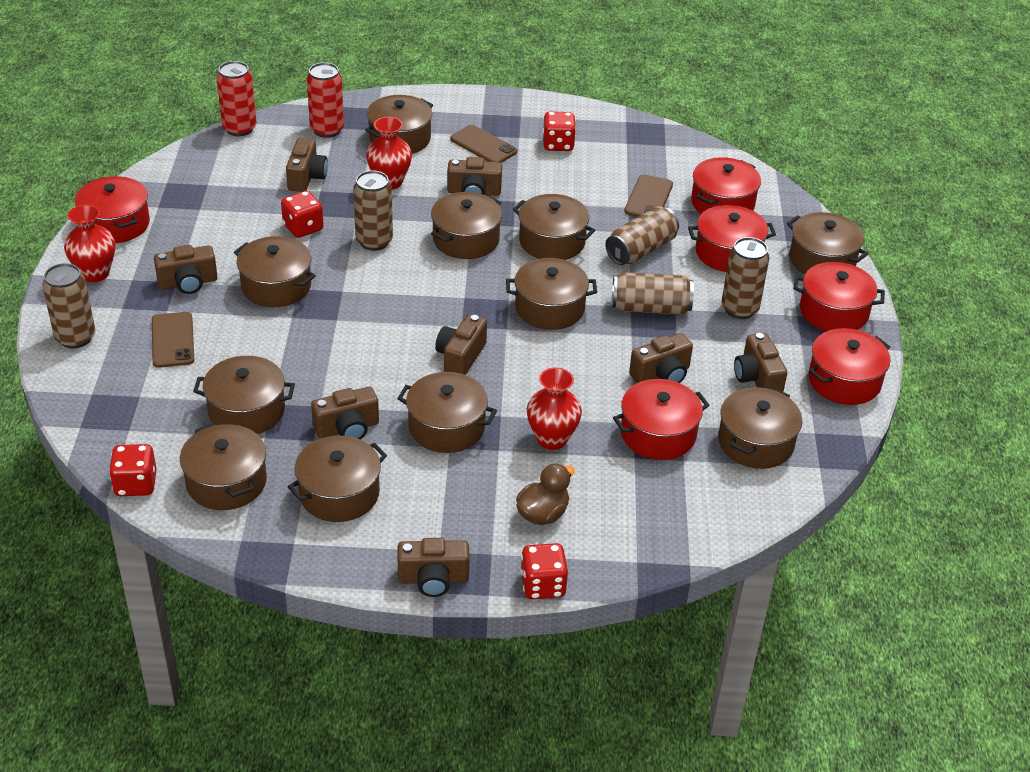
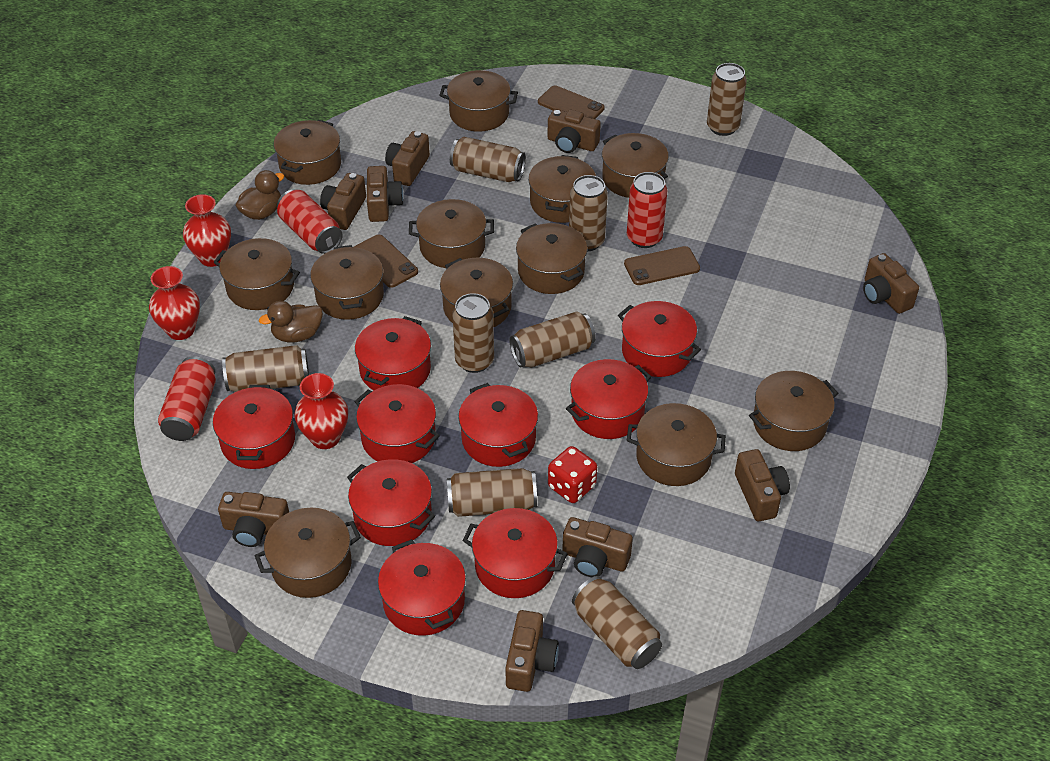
brown camera: 8 -> 9
brown can: 5 -> 8
brown duck: 1 -> 2
brown pot: 11 -> 12
red can: 2 -> 3
red dice: 4 -> 1
red pot: 6 -> 9

